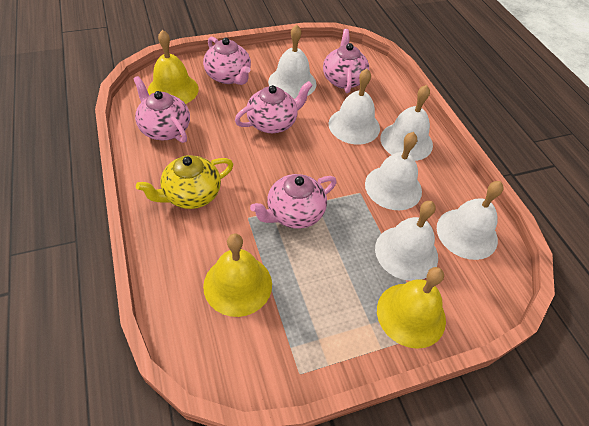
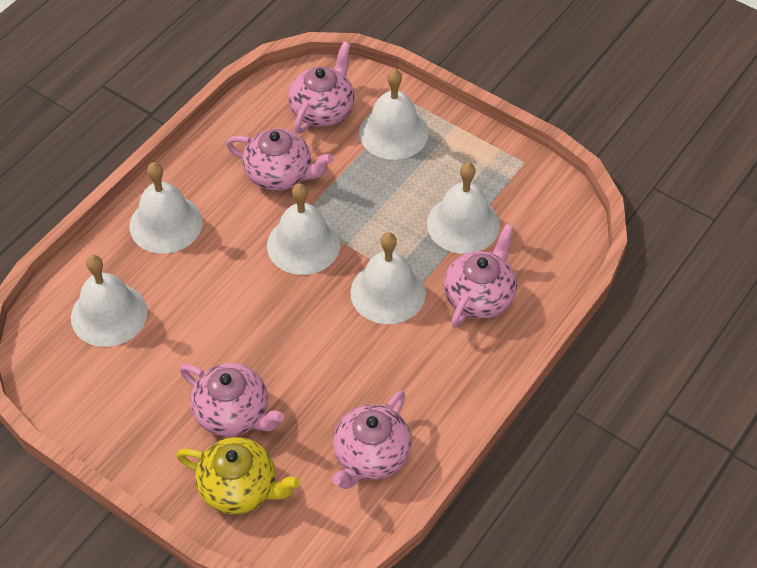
yellow bell: 3 -> 0

